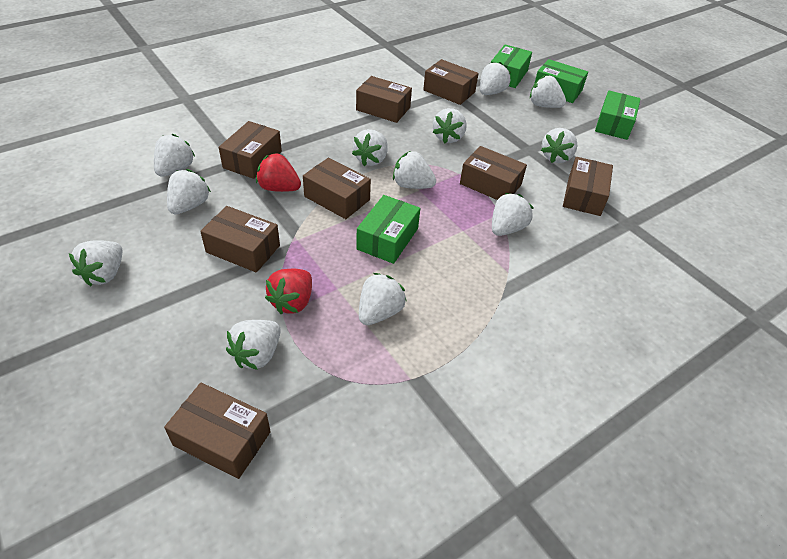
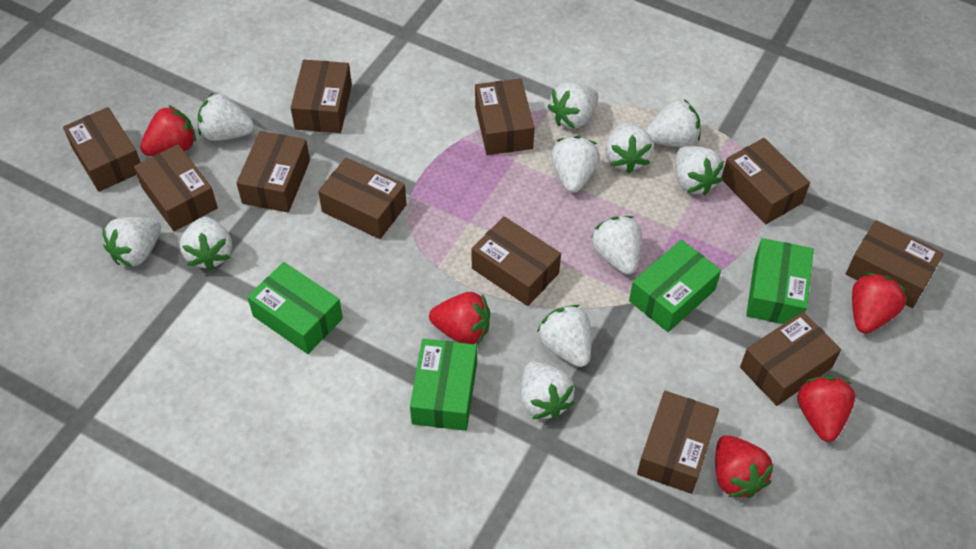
brown box: 8 -> 11
red strawberry: 2 -> 5
white strawberry: 12 -> 11

